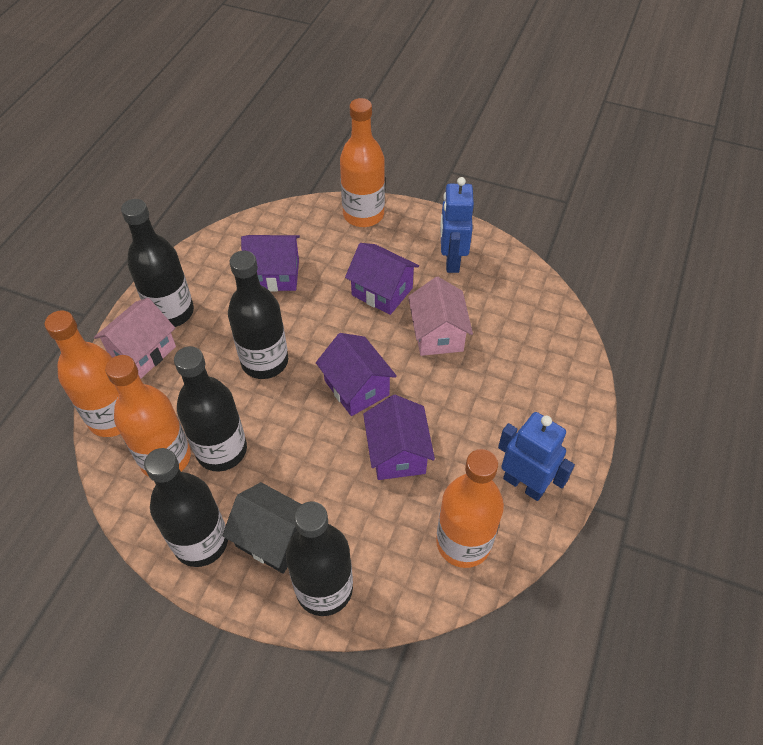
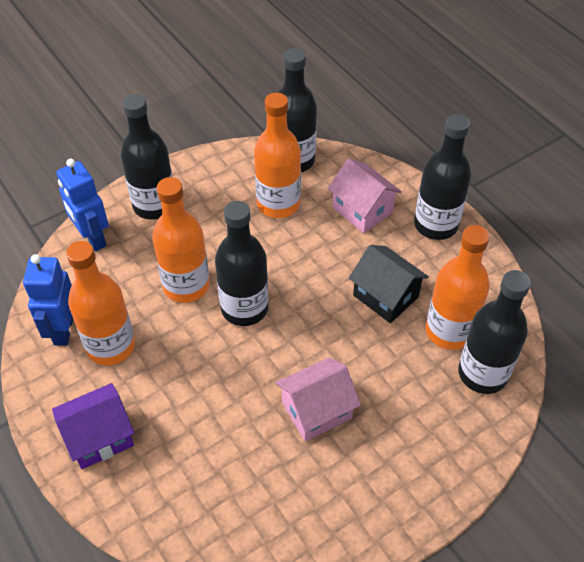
purple house: 4 -> 1

